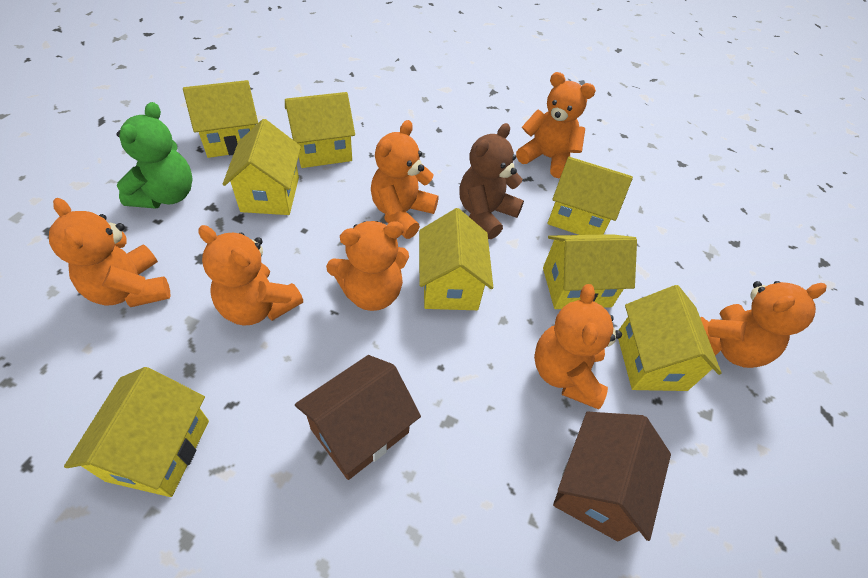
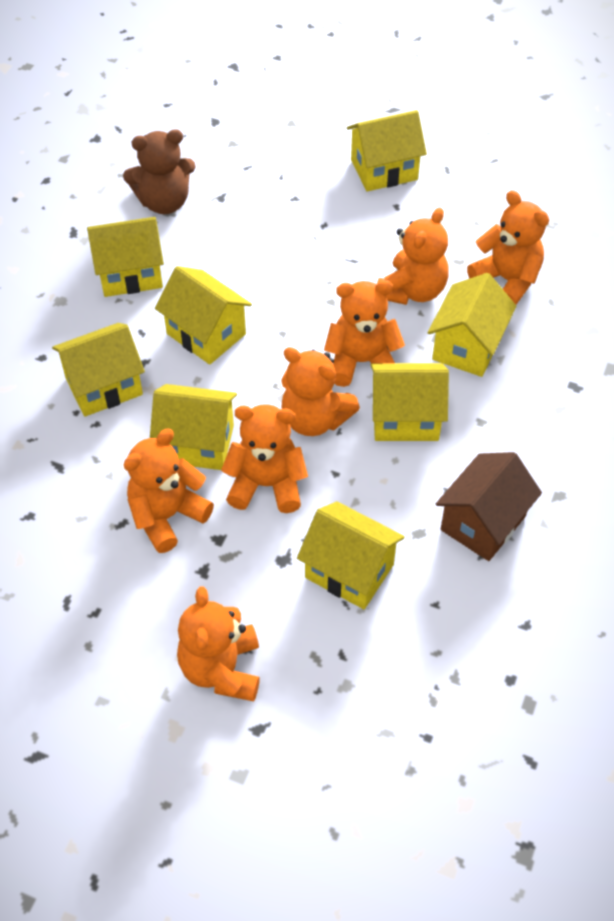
brown house: 2 -> 1
green teddy bear: 1 -> 0

